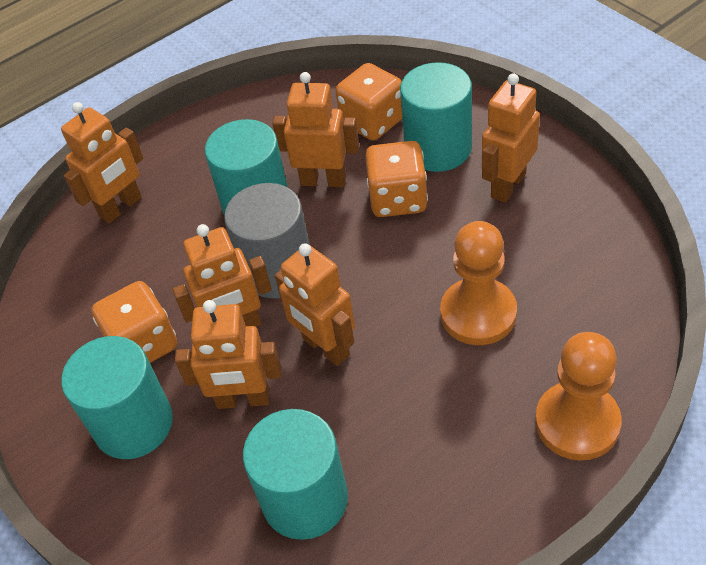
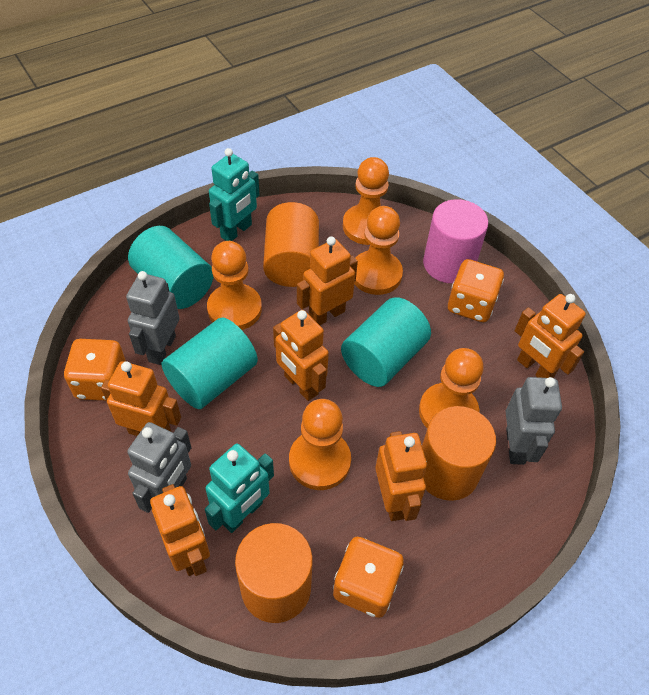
grey cylinder: 1 -> 0
grey robot: 0 -> 3
orange cylinder: 0 -> 3
orange pawn: 2 -> 5
pink cylinder: 0 -> 1
turquoise cylinder: 4 -> 3
turquoise robot: 0 -> 2

